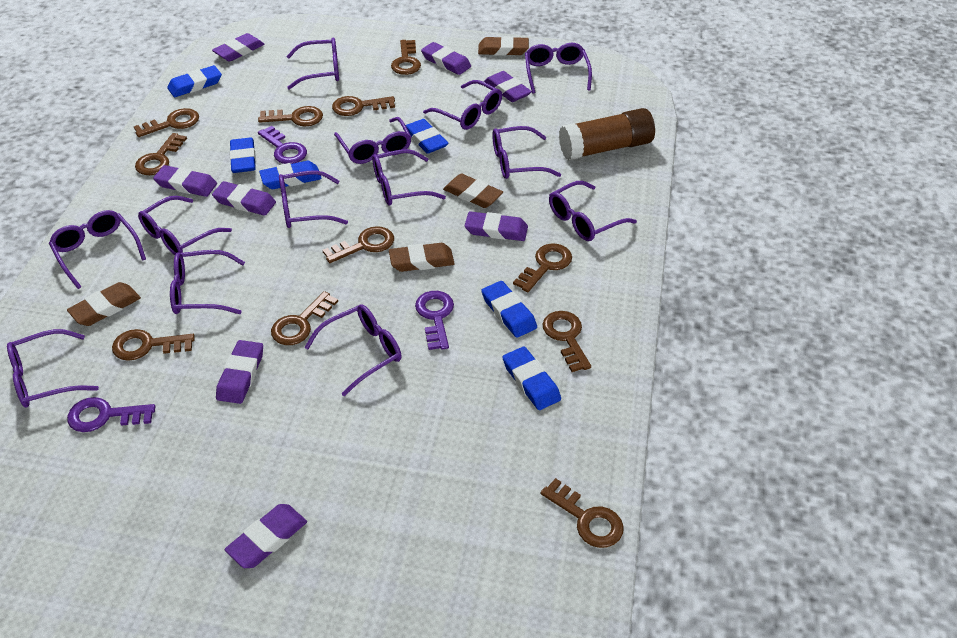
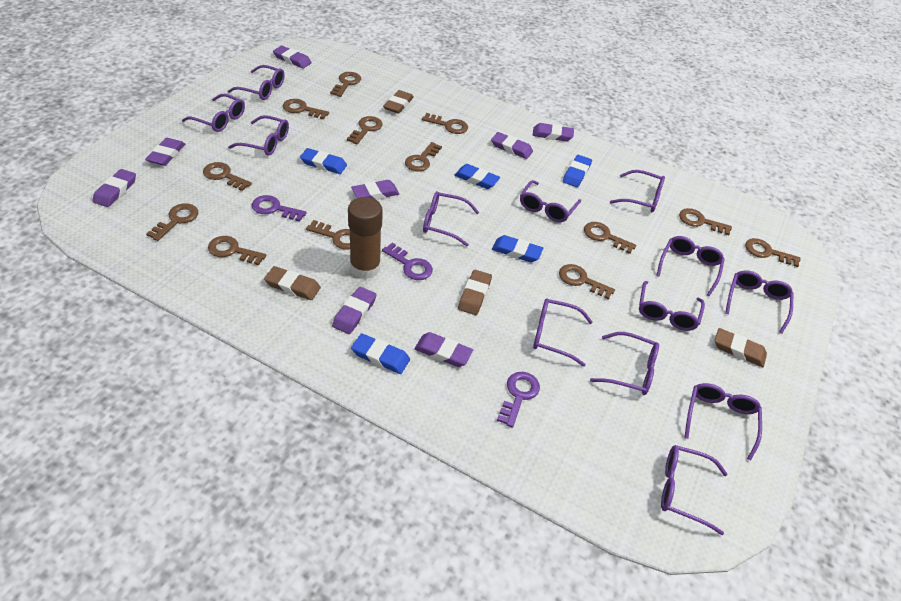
blue eraser: 6 -> 5
brown key: 11 -> 13

